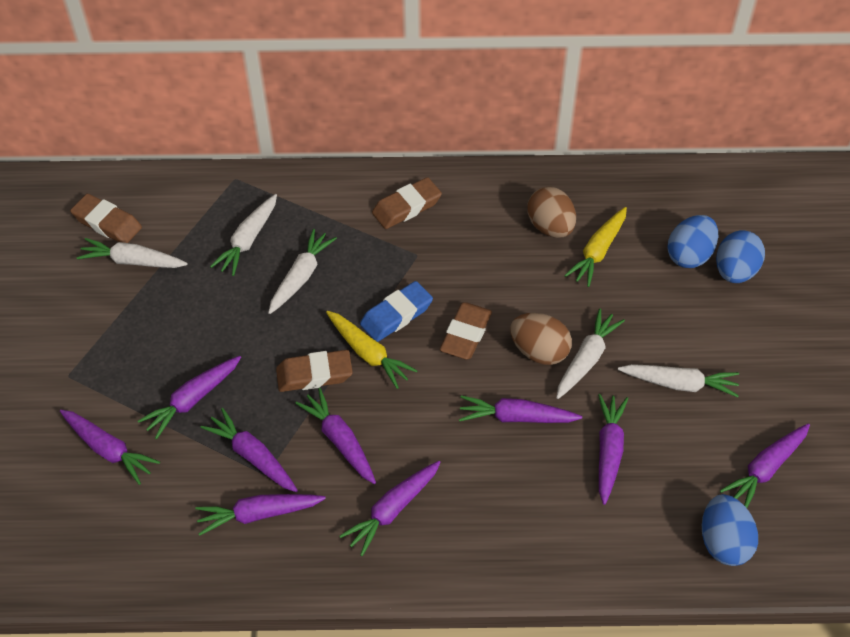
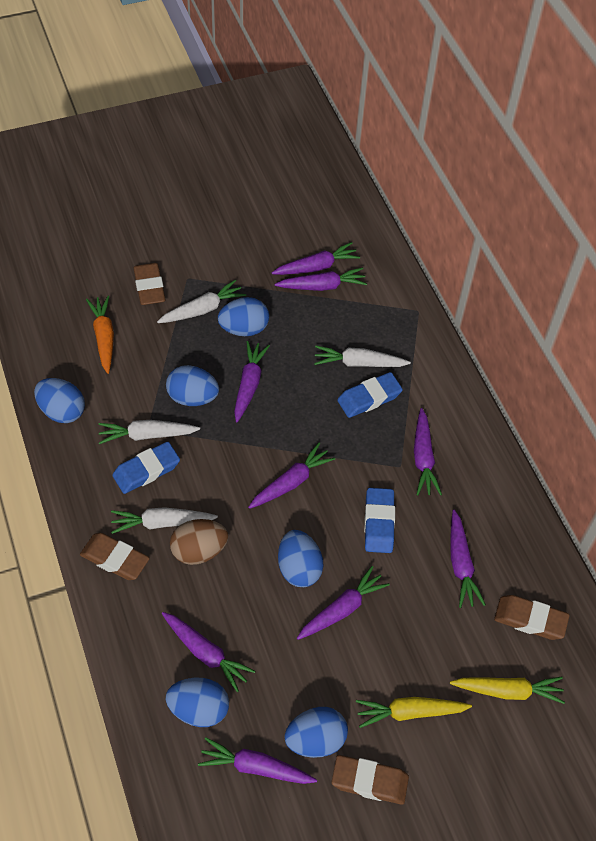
blue egg: 3 -> 6
blue eraser: 1 -> 3
brown egg: 2 -> 1
orange carrot: 0 -> 1
white carrot: 5 -> 4

